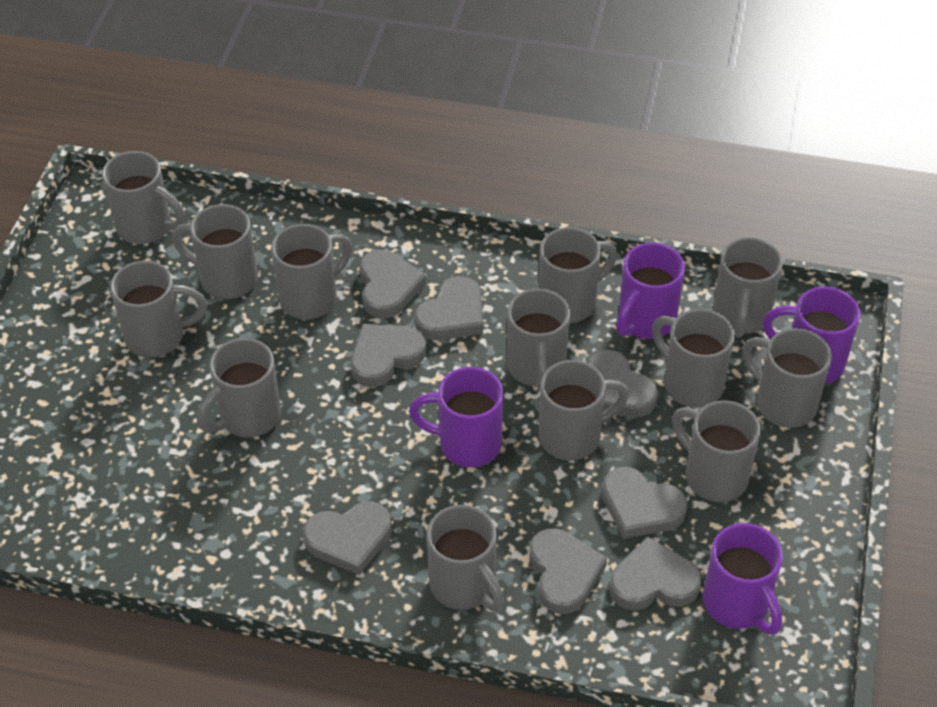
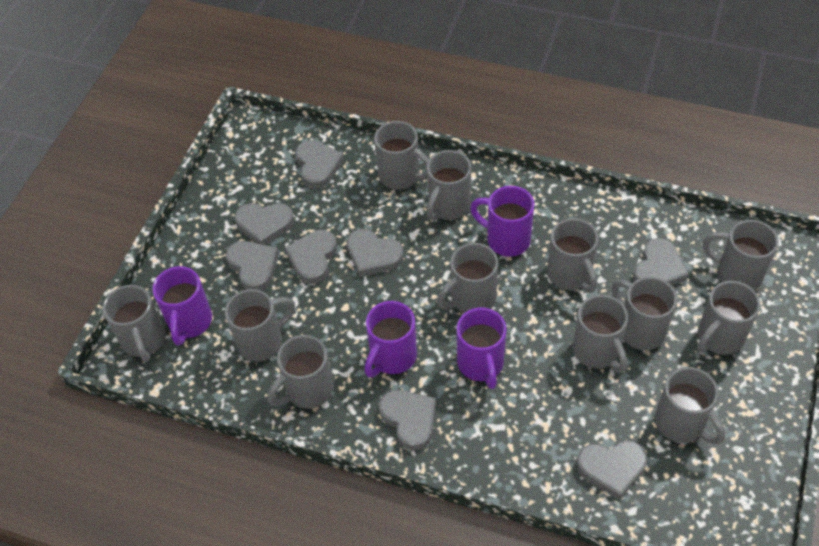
grey mug: 13 -> 12

